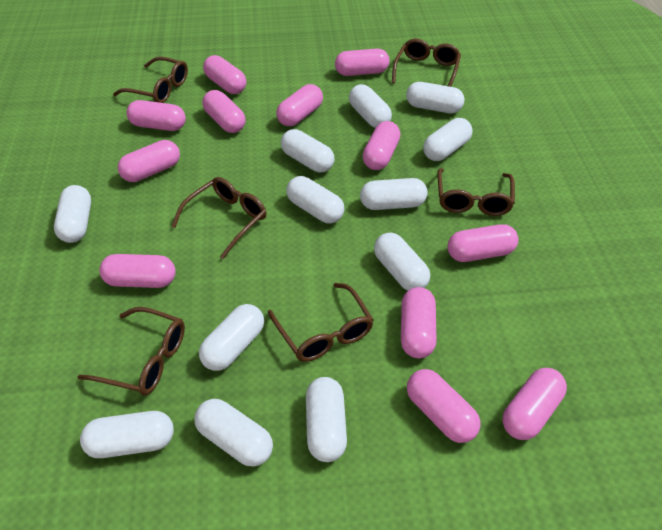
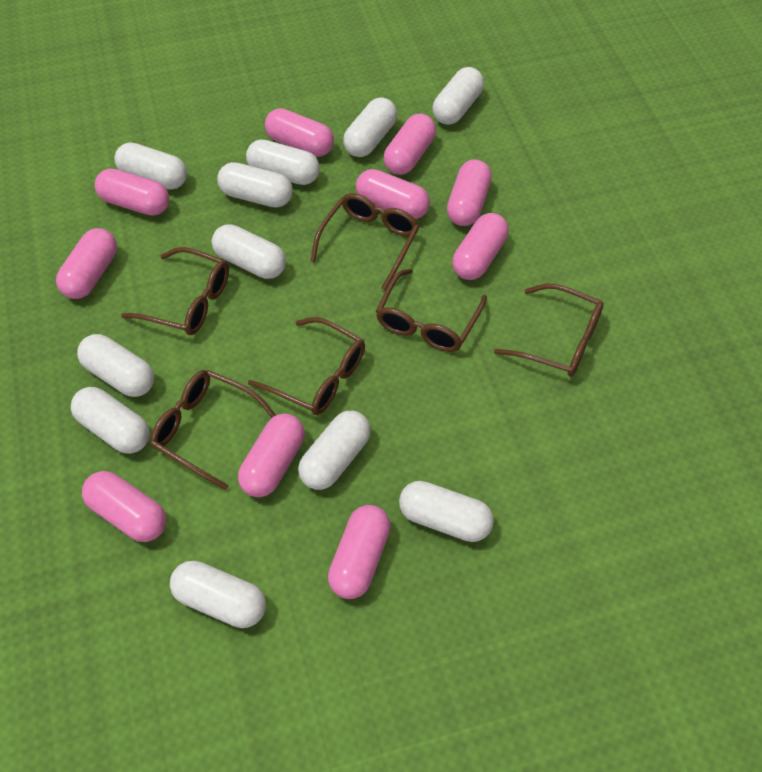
pink capsule: 12 -> 10
white capsule: 12 -> 11

